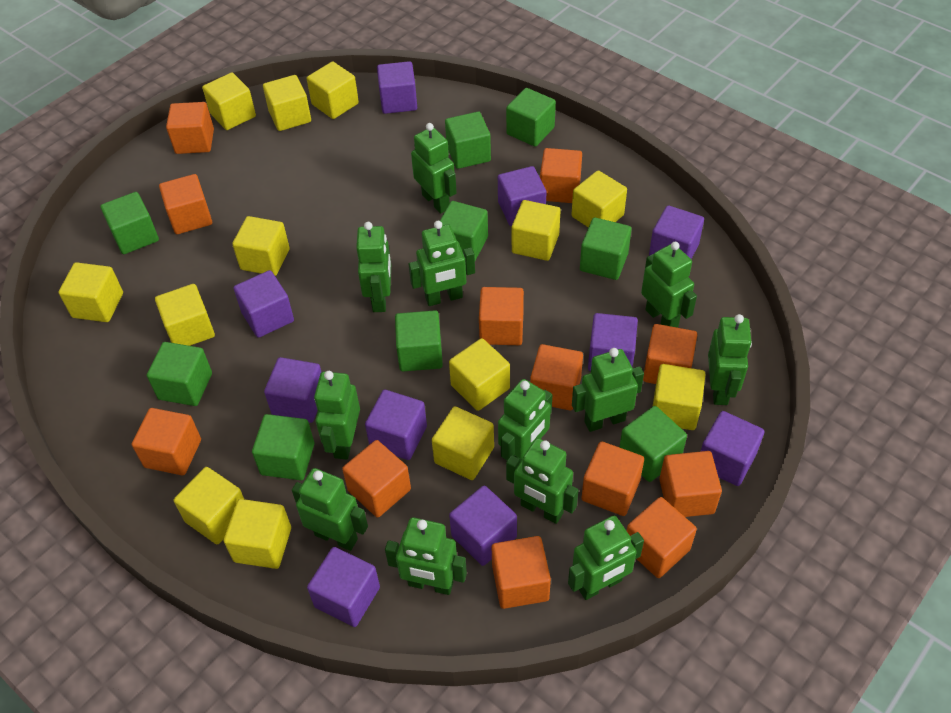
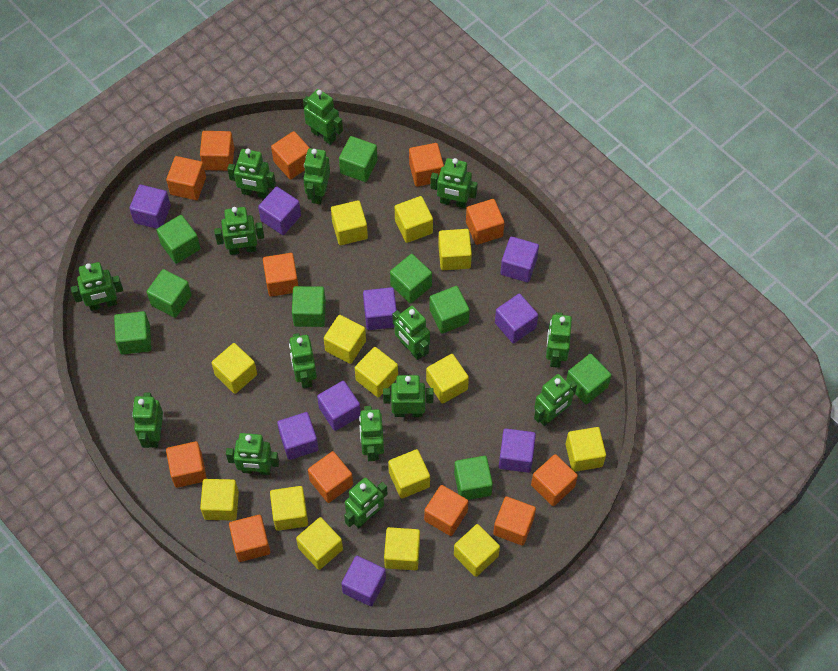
green robot: 12 -> 15
purple cube: 10 -> 9
yellow cube: 13 -> 14

